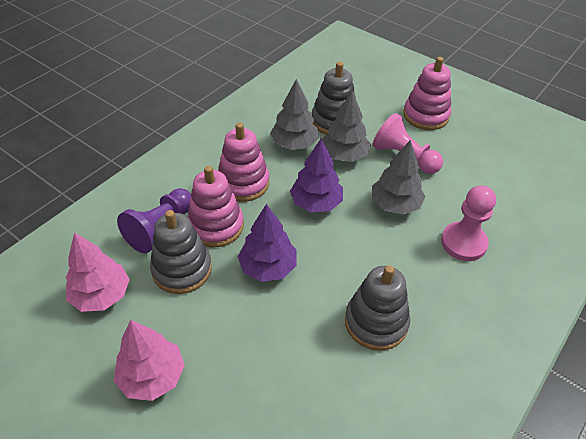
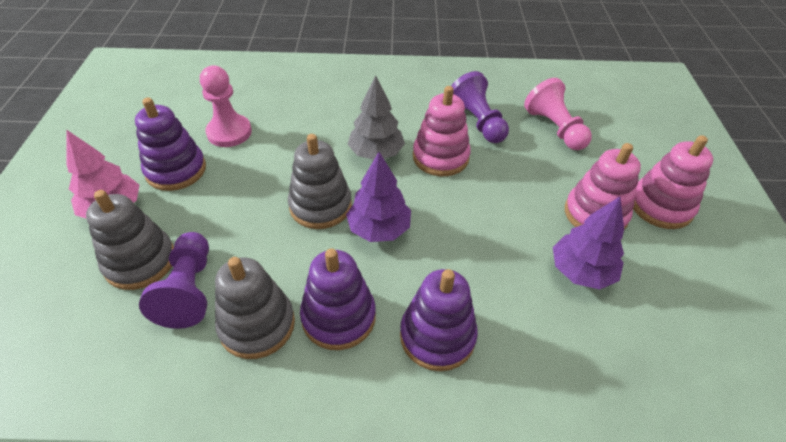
grey tree: 3 -> 1
pink tree: 2 -> 1
purple pawn: 1 -> 2
purple stacking toy: 0 -> 3

